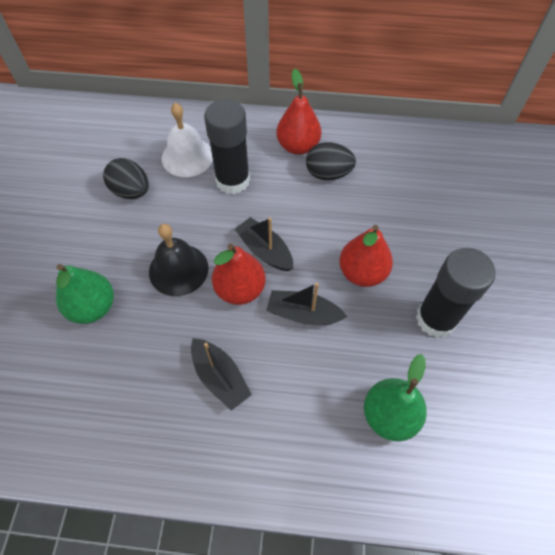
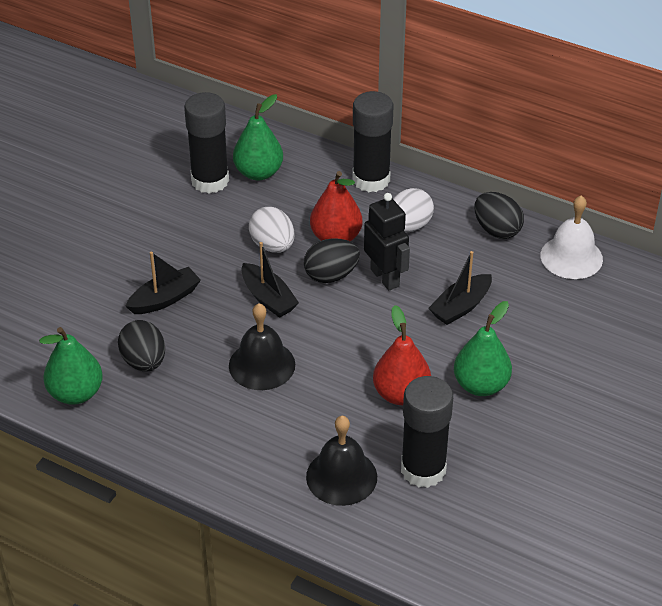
black bell: 1 -> 2
black egg: 2 -> 3
black glue stick: 2 -> 3
black robot: 0 -> 1
green pear: 2 -> 3
red pear: 3 -> 2
white egg: 0 -> 2

